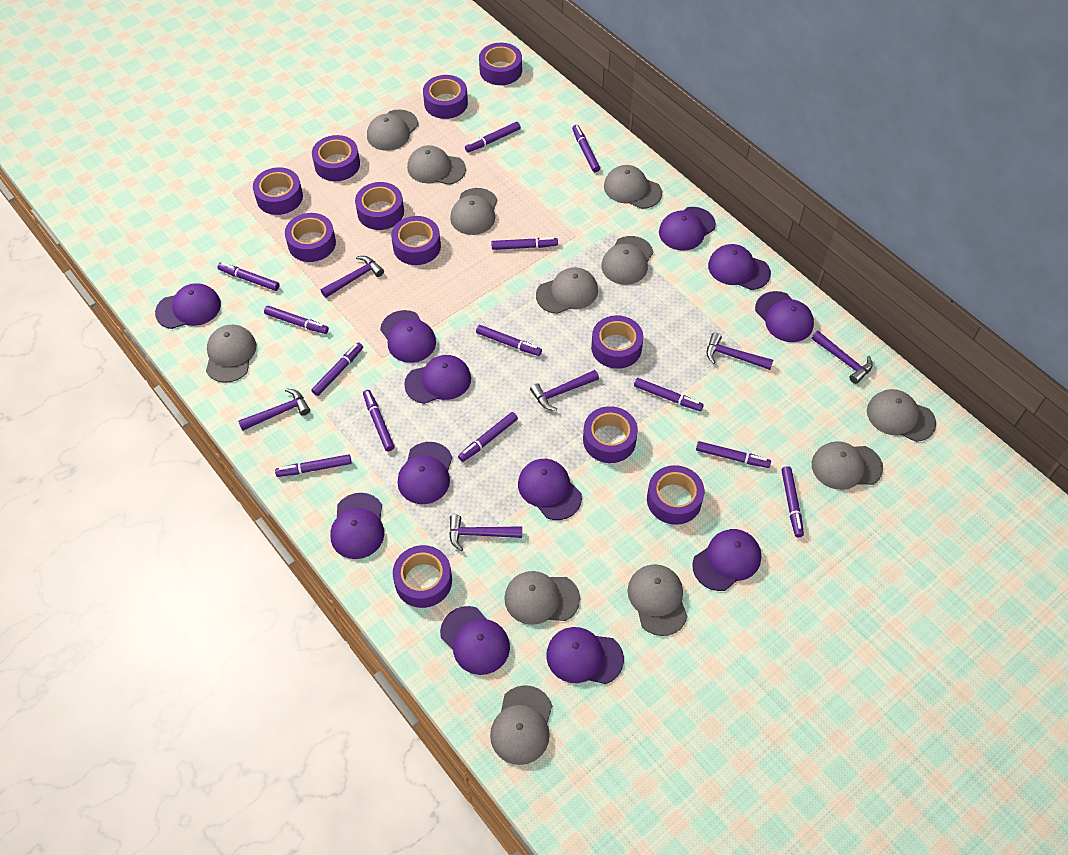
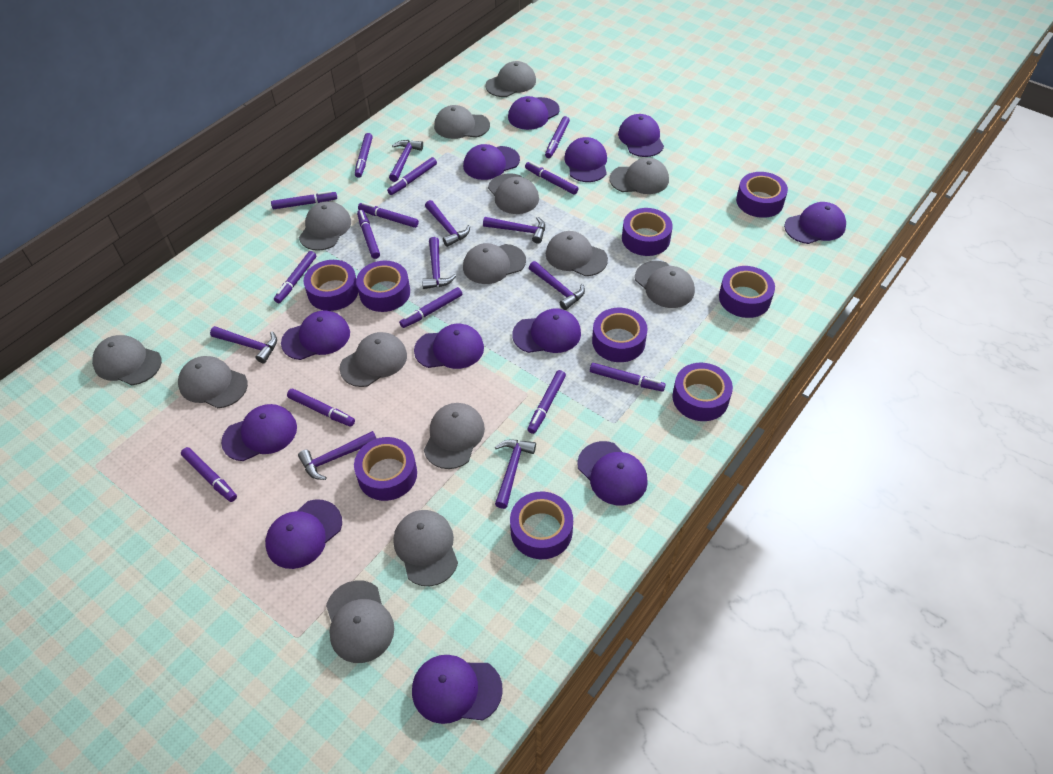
grey cap: 12 -> 14
purple hammer: 6 -> 8
purple tape: 11 -> 9

